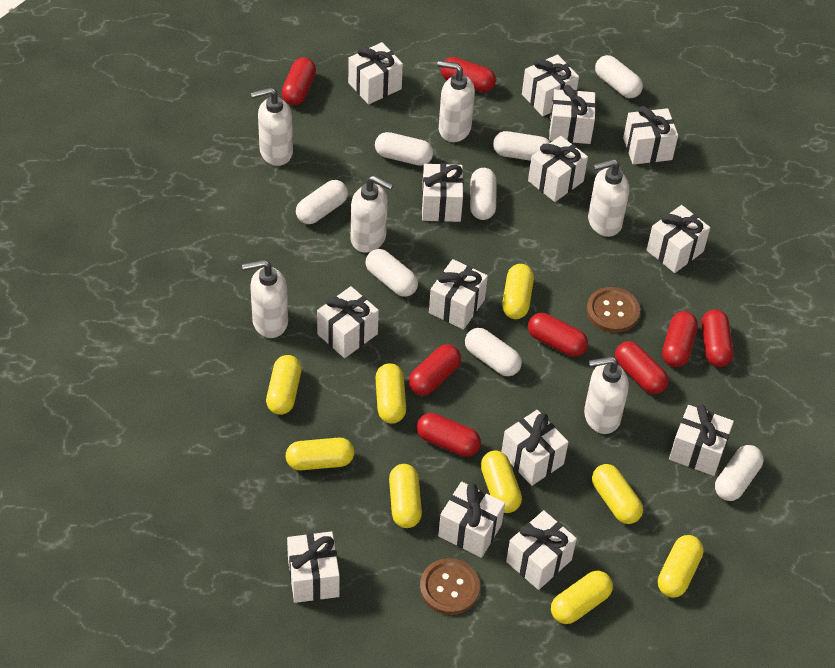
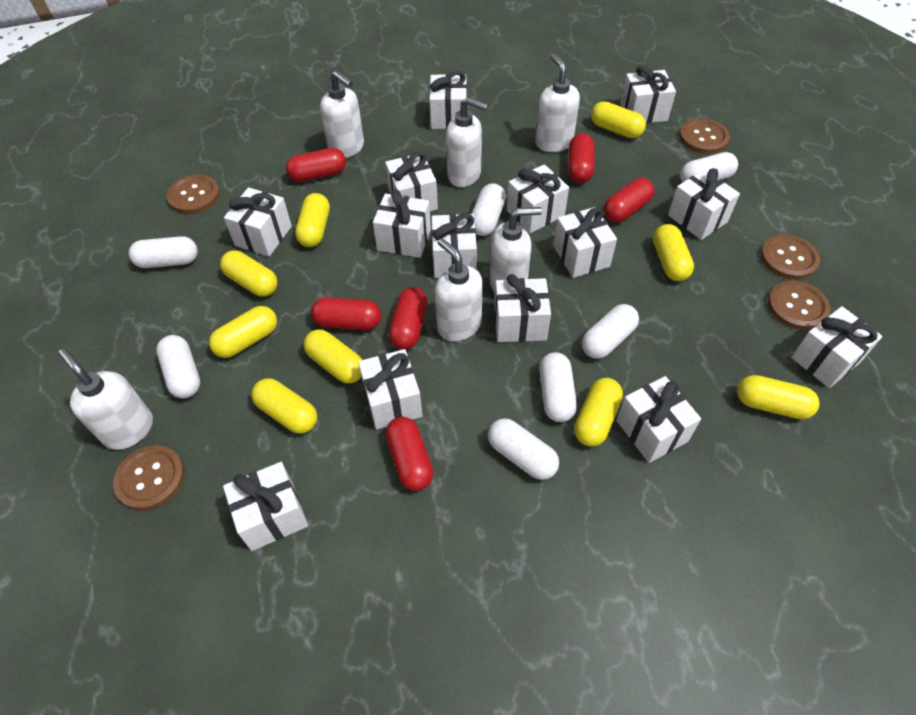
brown button: 2 -> 5
red capsule: 8 -> 6
white capsule: 8 -> 7

